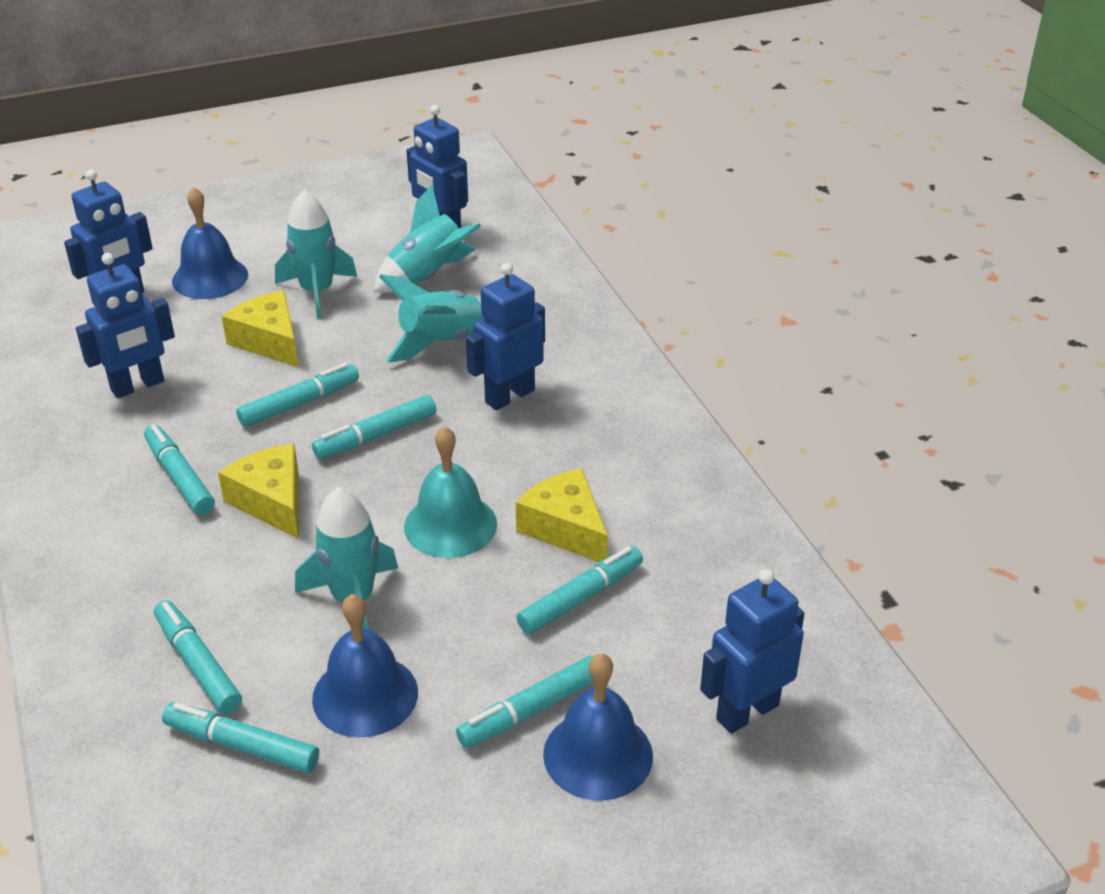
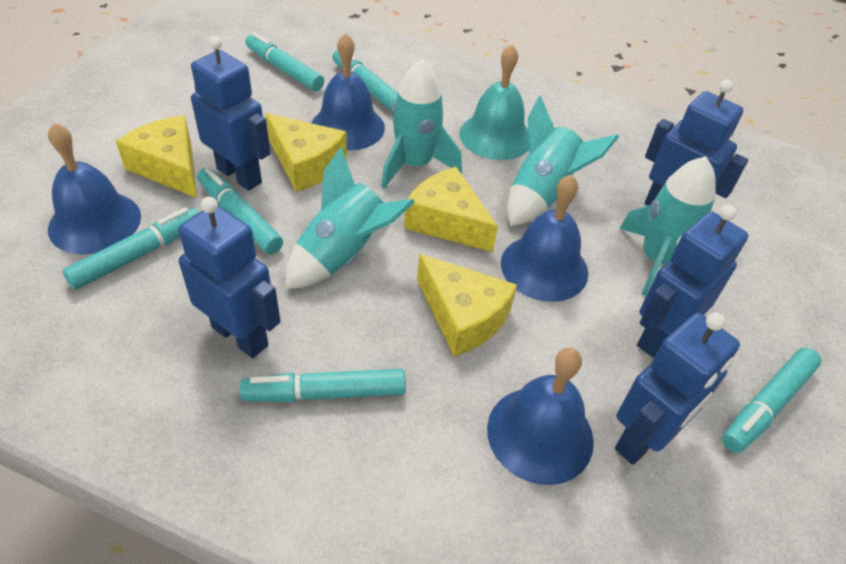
blue bell: 3 -> 4
turquoise marker: 7 -> 6
yellow cheese: 3 -> 4

